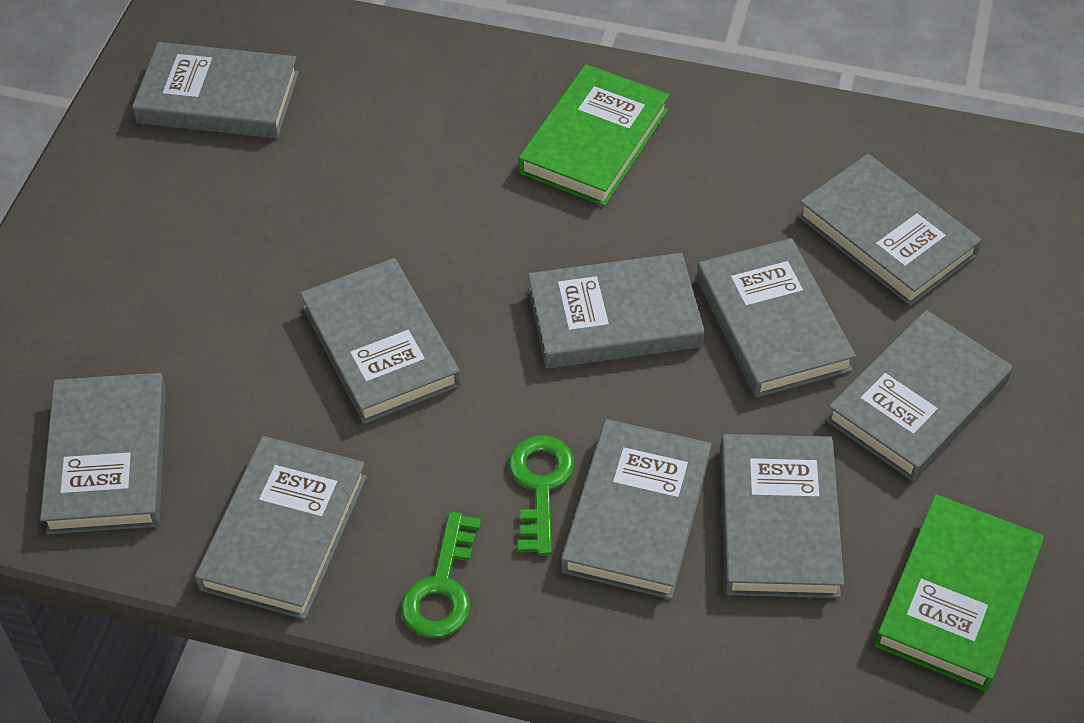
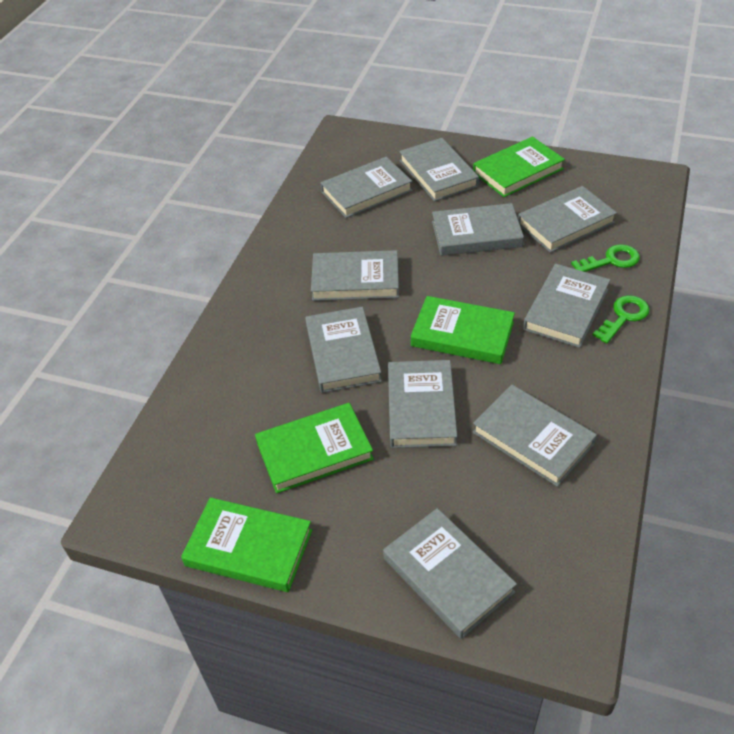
green book: 2 -> 4

